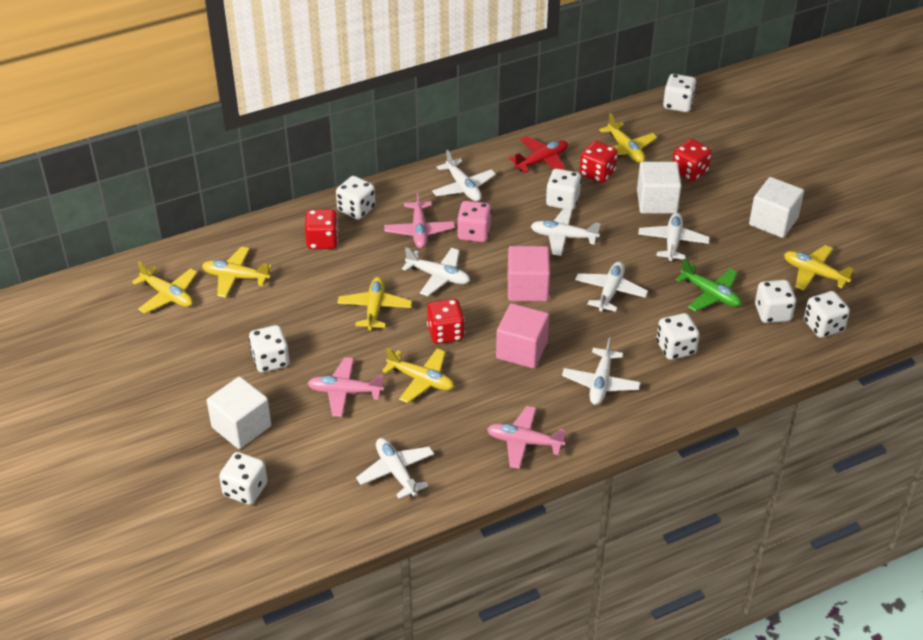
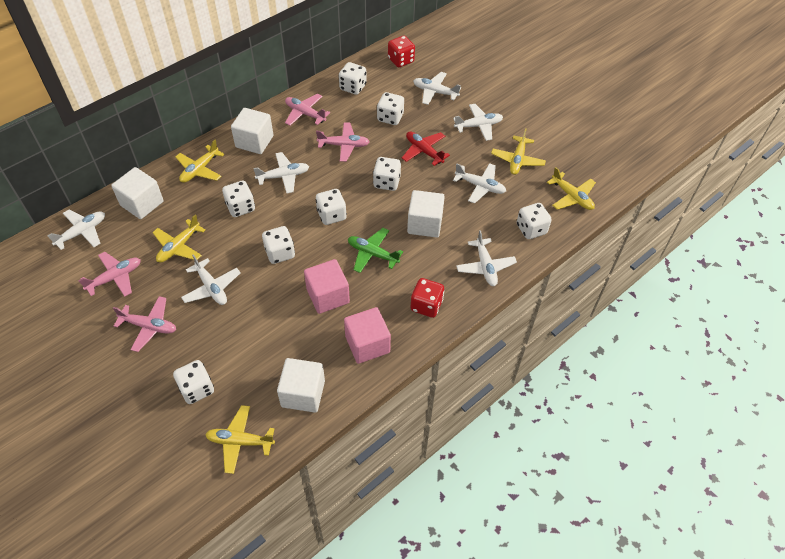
pink dice: 1 -> 0
pink plane: 3 -> 4
red dice: 4 -> 2
white cube: 3 -> 4
yellow plane: 6 -> 5

